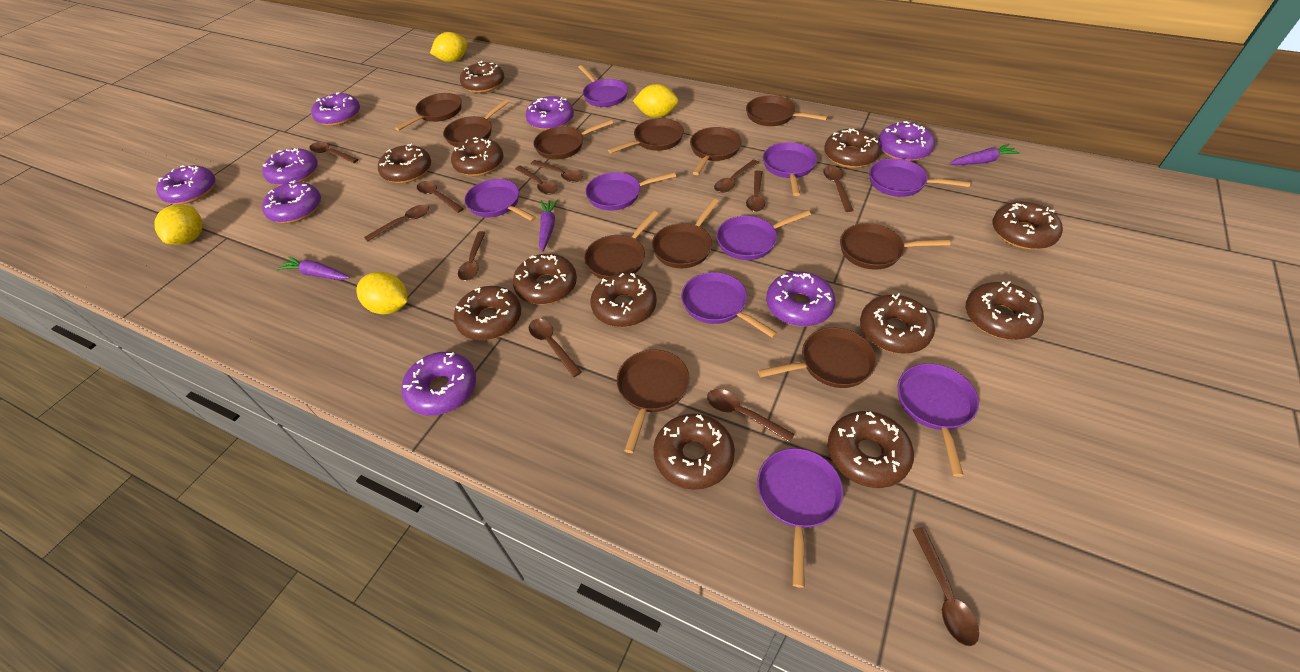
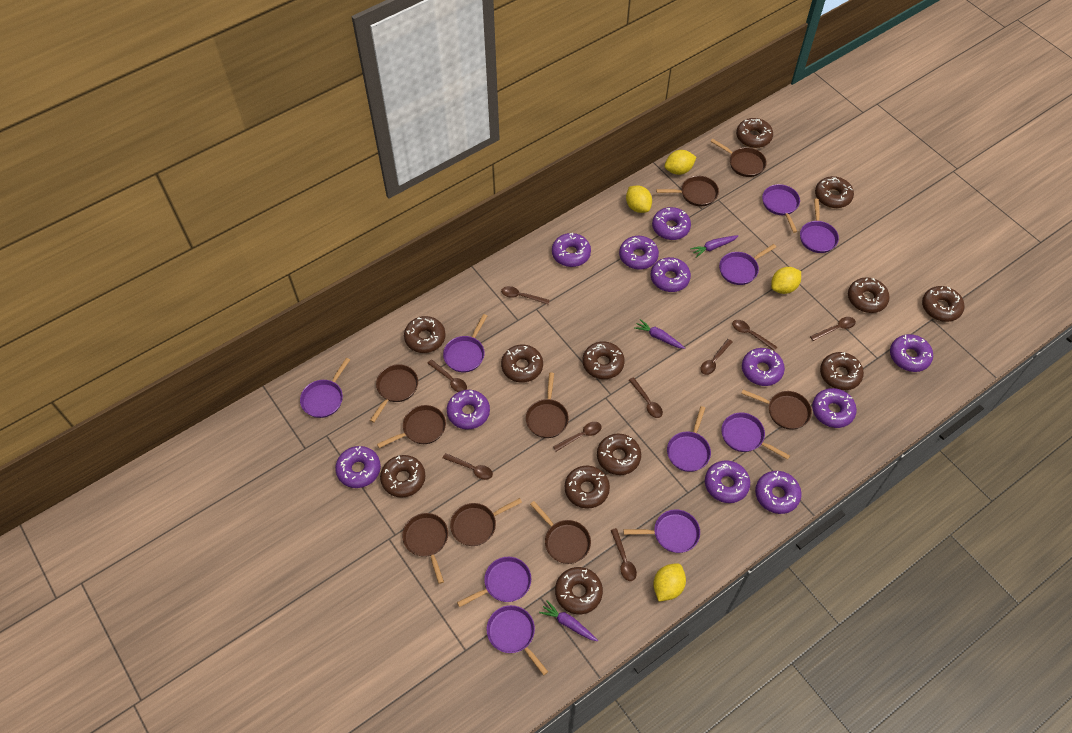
brown pan: 11 -> 9
brown spoon: 12 -> 9
purple donut: 8 -> 11
purple pan: 9 -> 10

